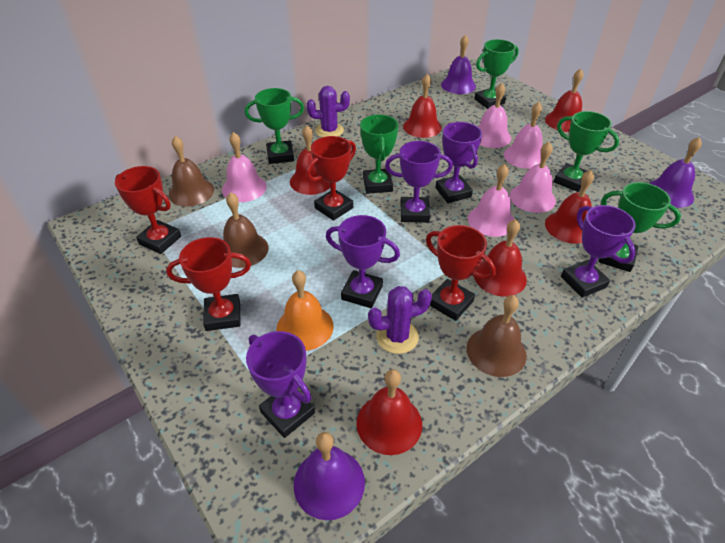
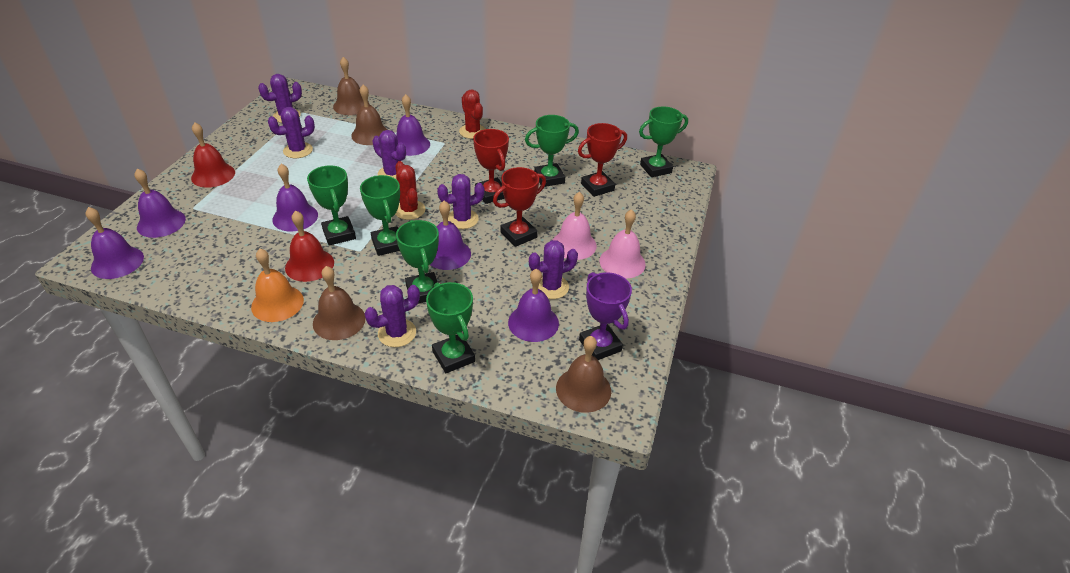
brown bell: 3 -> 4
green trophy: 5 -> 6
pink bell: 5 -> 2
purple bell: 3 -> 6
purple cactus: 2 -> 6
purple trophy: 5 -> 1
red bell: 6 -> 2
red cactus: 0 -> 2
red trophy: 4 -> 3

